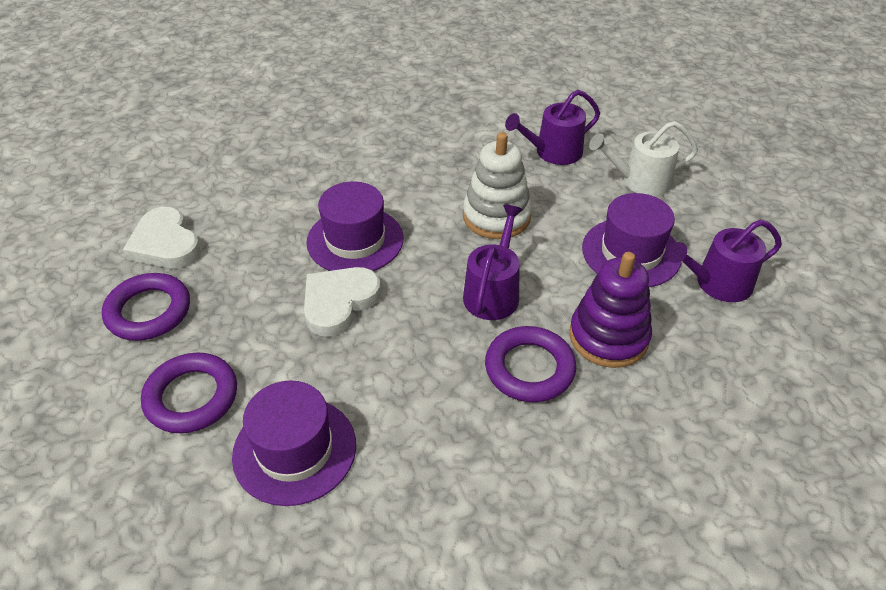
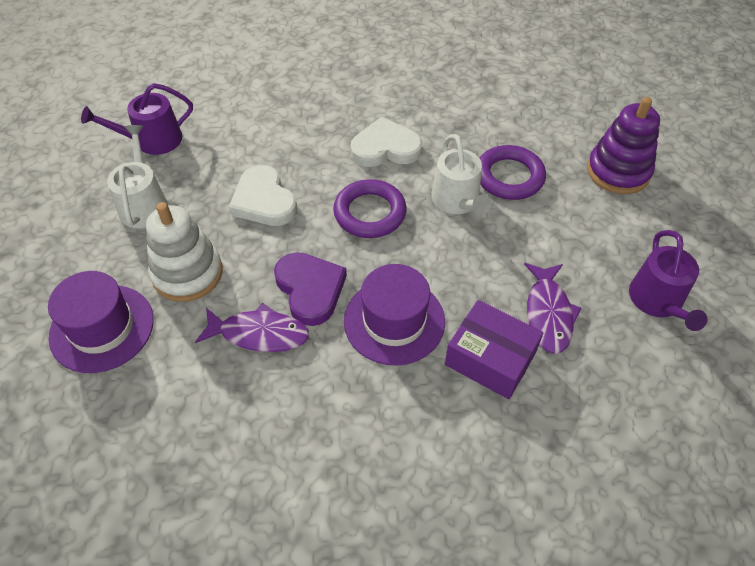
purple box: 0 -> 1
purple fish: 0 -> 2
purple hat: 3 -> 2
purple heart: 0 -> 1
purple ring: 3 -> 2
purple watering can: 3 -> 2
white watering can: 1 -> 2

